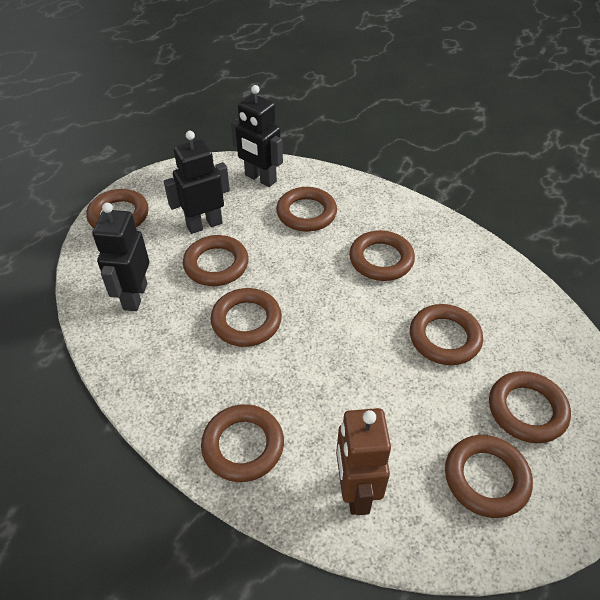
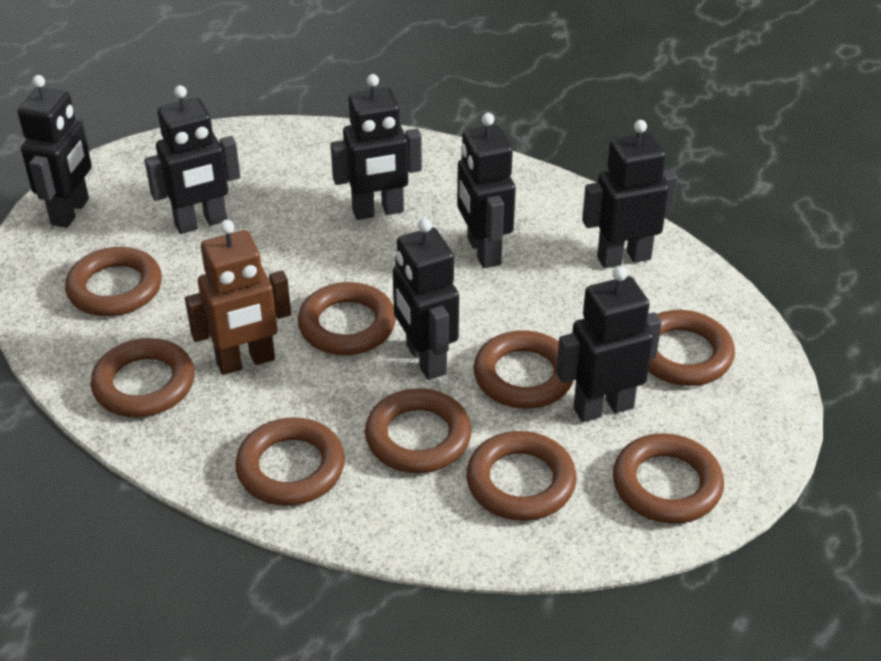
black robot: 3 -> 7

